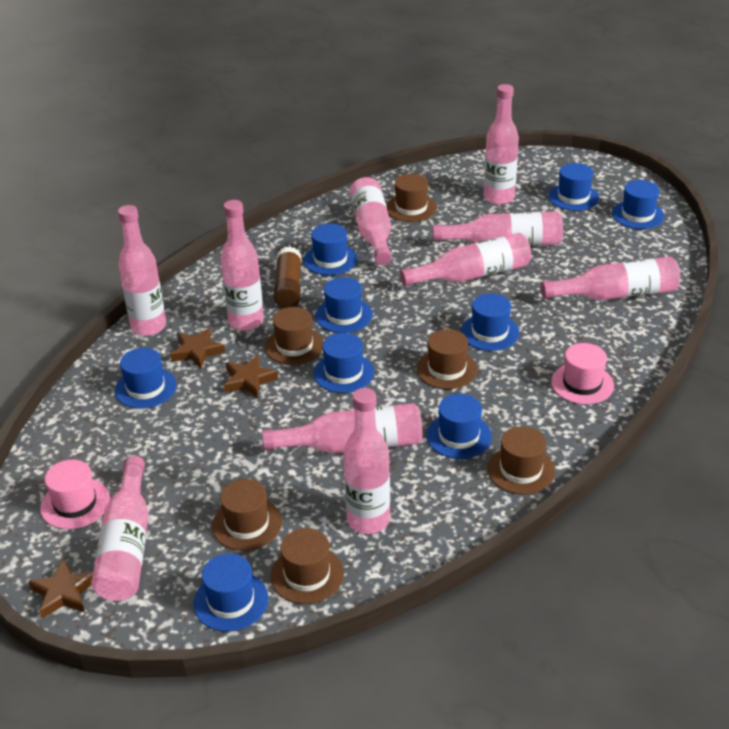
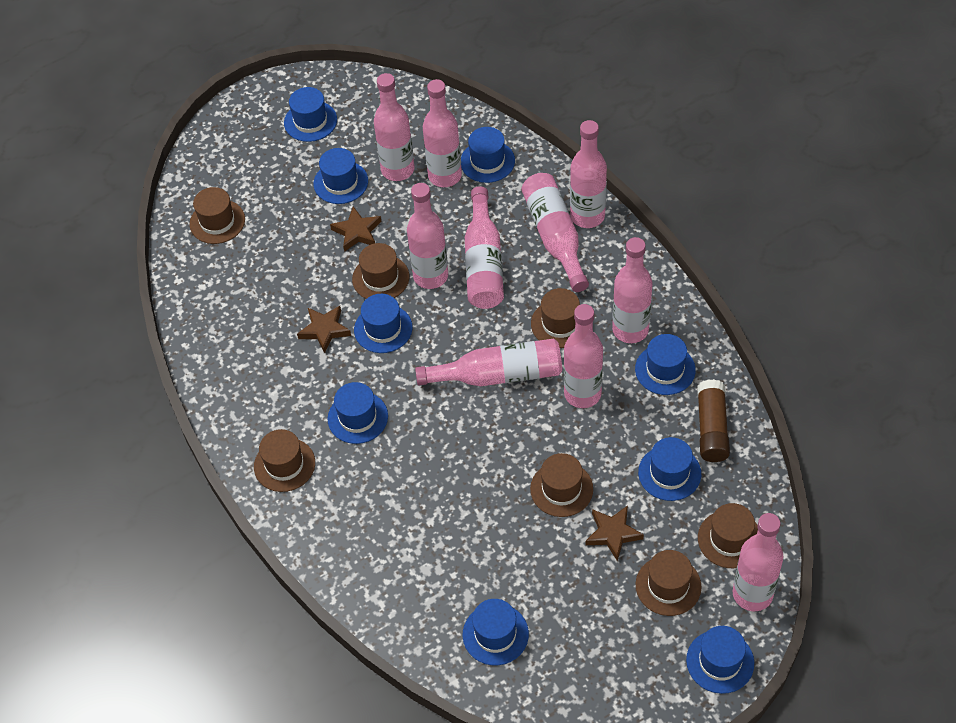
brown hat: 6 -> 7
pink hat: 2 -> 0

